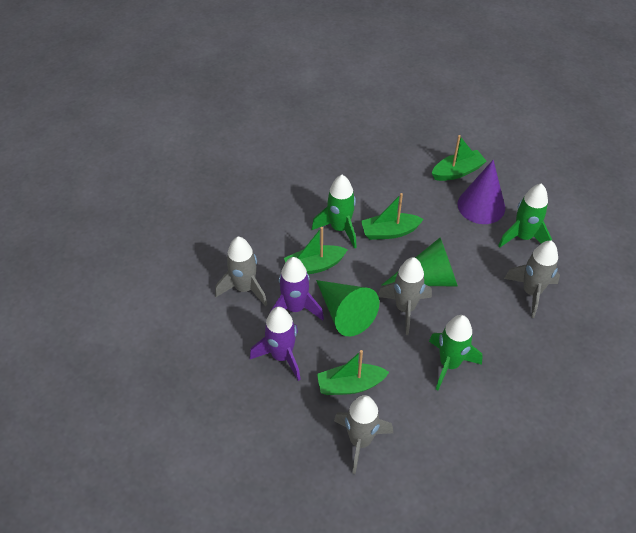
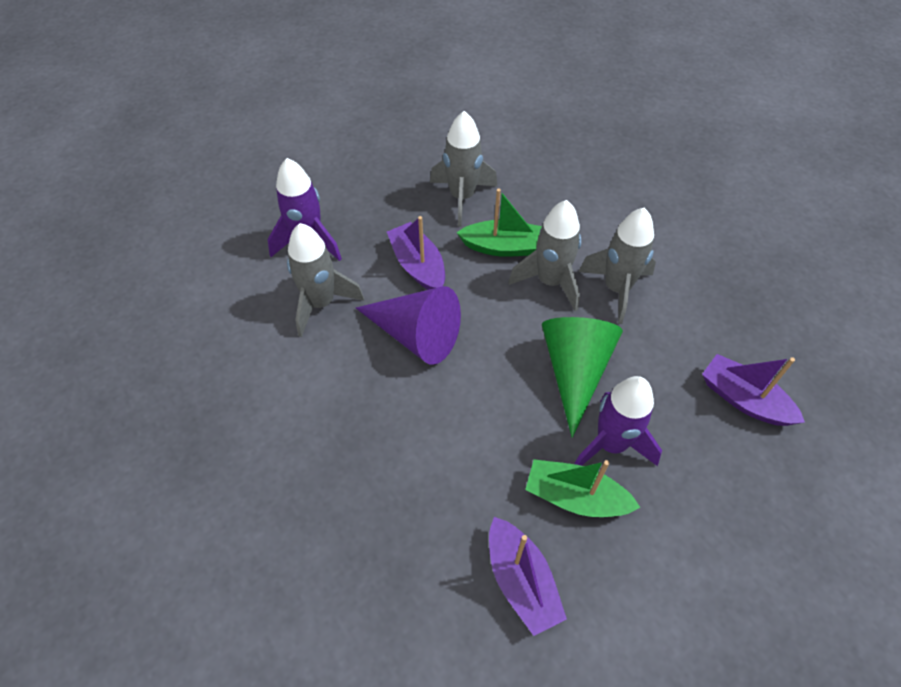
green boat: 4 -> 2
green cone: 2 -> 1
green rocket: 3 -> 0
purple boat: 0 -> 3

